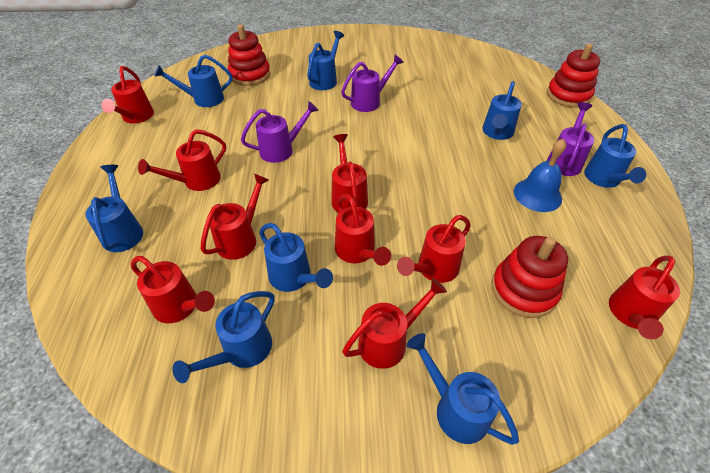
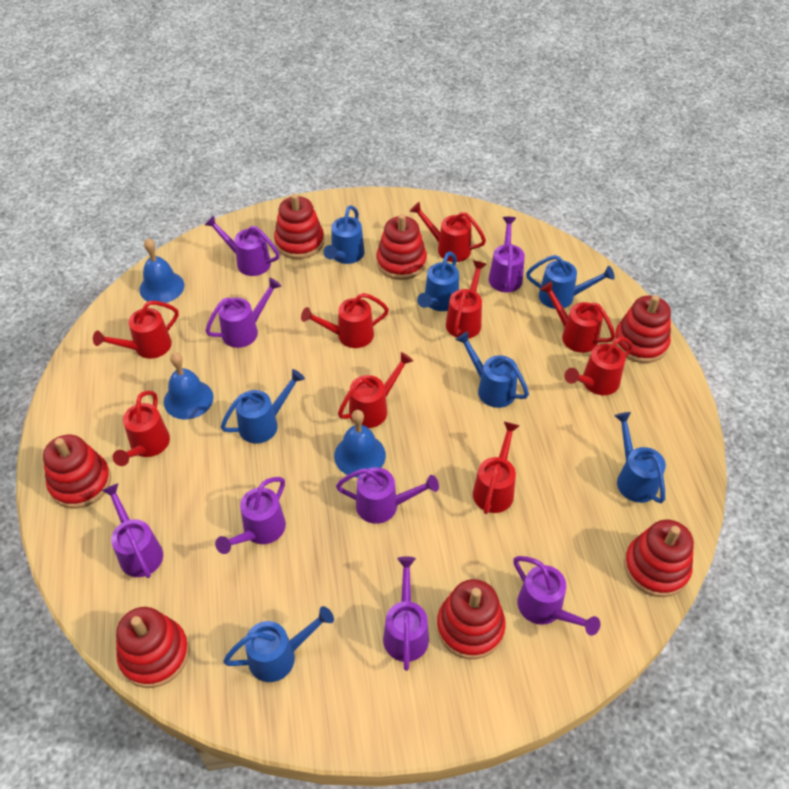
blue bell: 1 -> 3
blue watering can: 8 -> 7
purple watering can: 3 -> 8
red stacking toy: 3 -> 7

